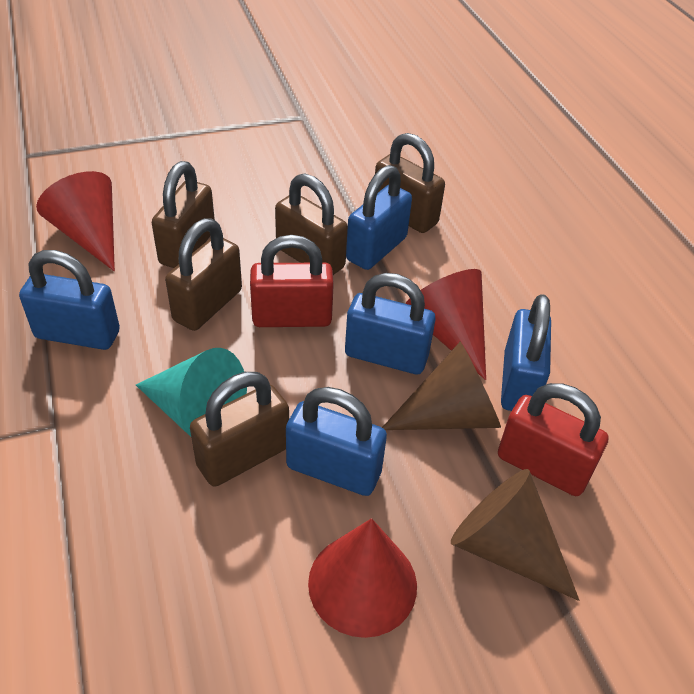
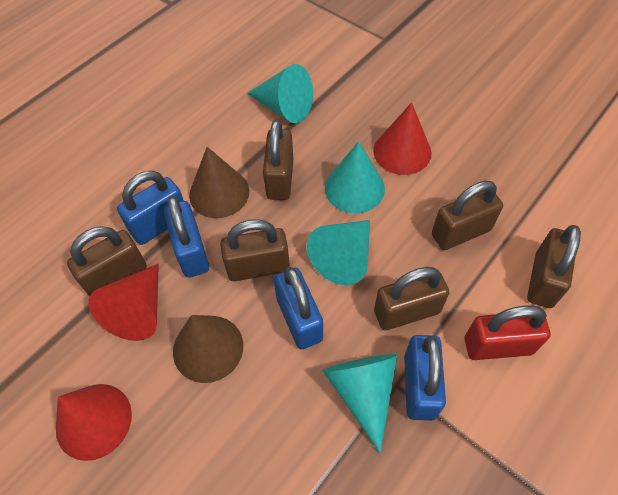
blue padlock: 5 -> 4
brown padlock: 5 -> 6
red padlock: 2 -> 1
turquoise cone: 1 -> 4

